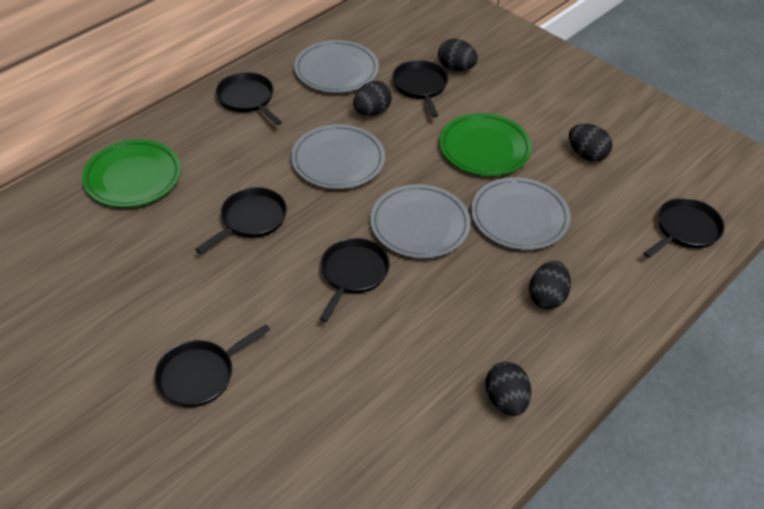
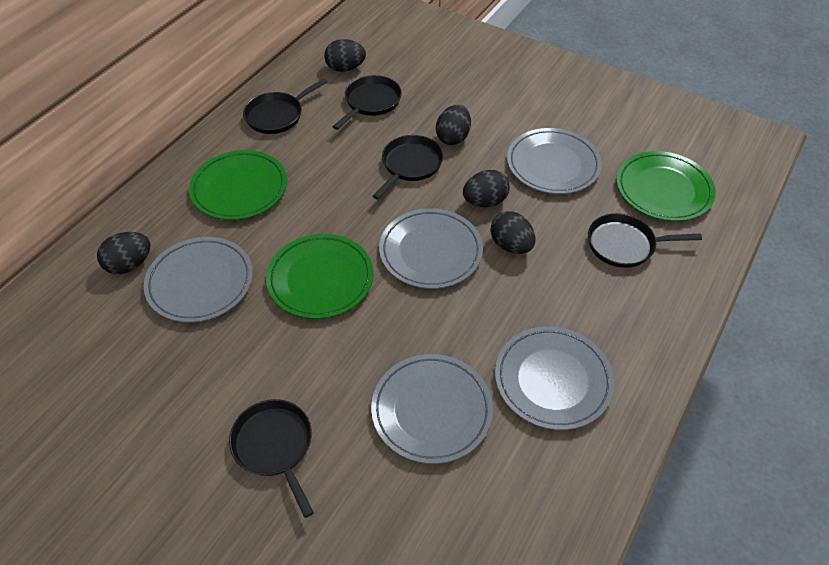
black pan: 6 -> 5
green plate: 2 -> 3
grey plate: 4 -> 5

